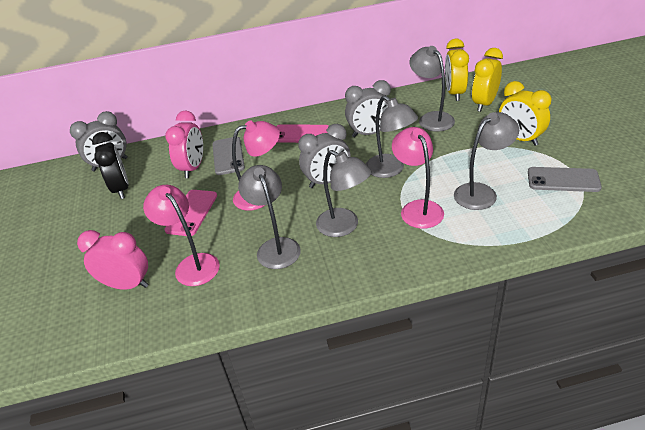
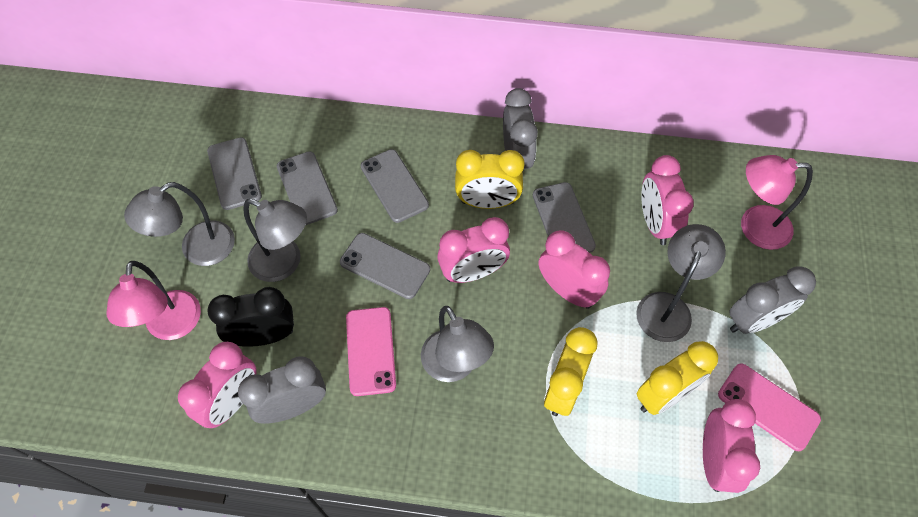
grey lamp: 5 -> 4
grey phone: 2 -> 5
pink clock: 2 -> 5
pink lamp: 3 -> 2

